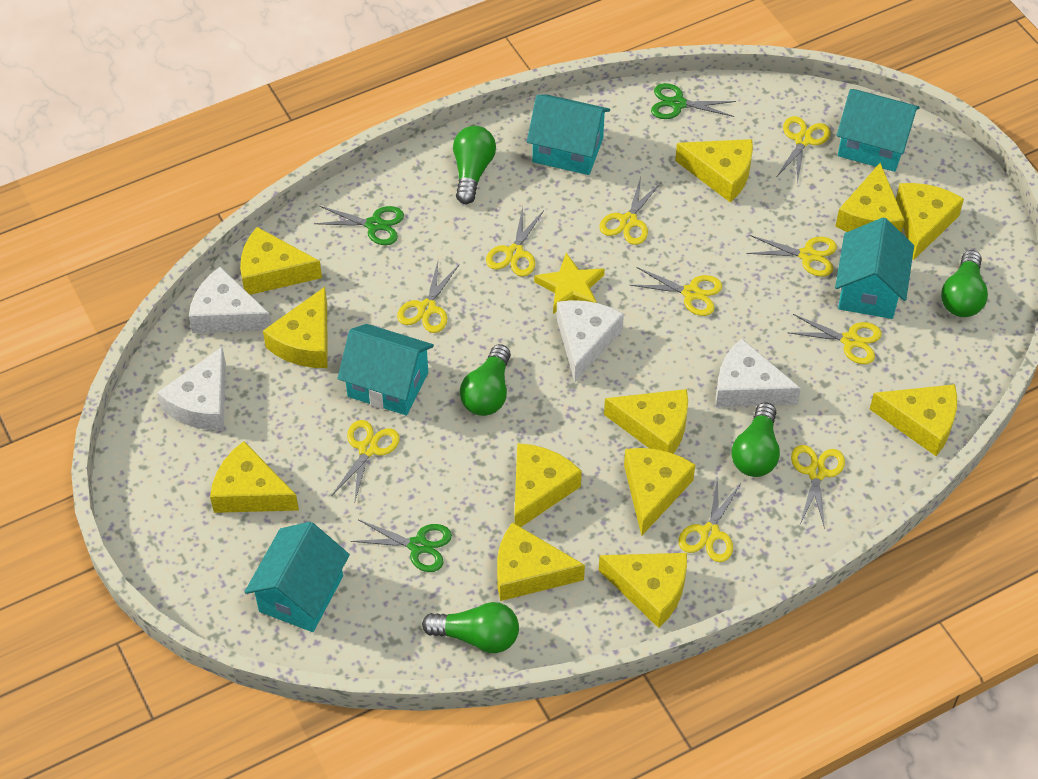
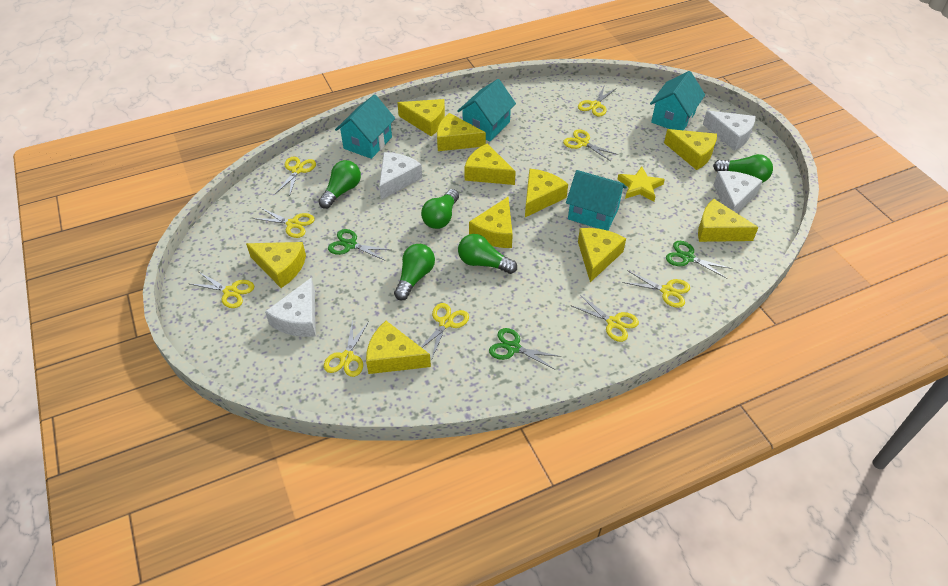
turquoise house: 5 -> 4
yellow cheese: 12 -> 10
yellow scissors: 10 -> 9

